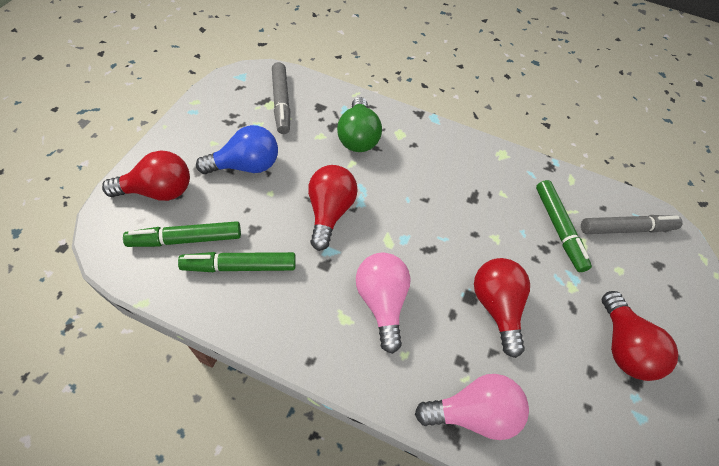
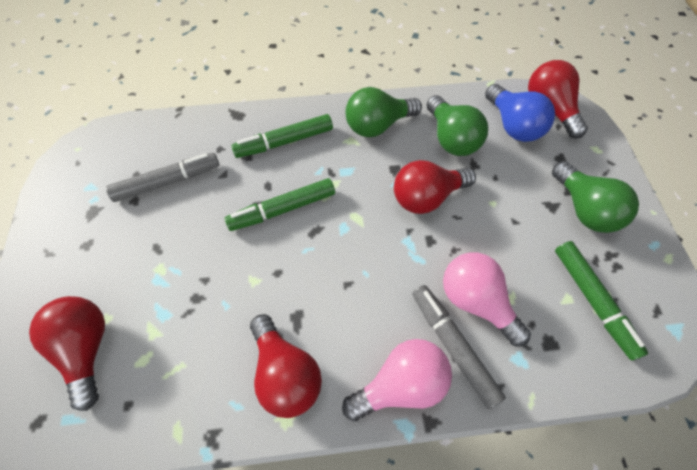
green light bulb: 1 -> 3

